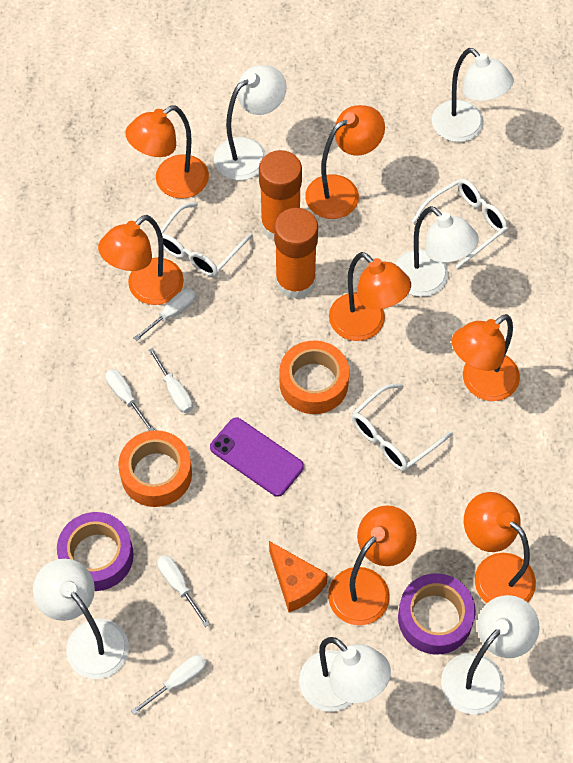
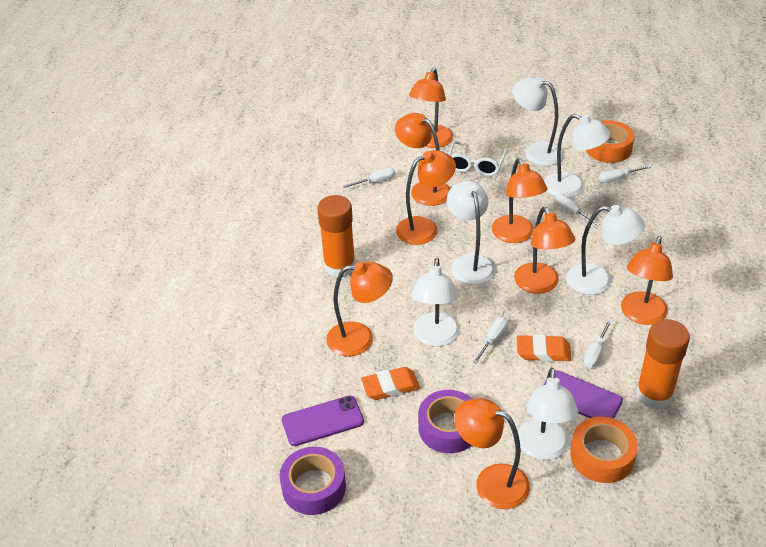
orange cheese: 1 -> 0
orange eraser: 0 -> 2
orange lamp: 7 -> 8
purple phone: 1 -> 2
white glasses: 3 -> 1

